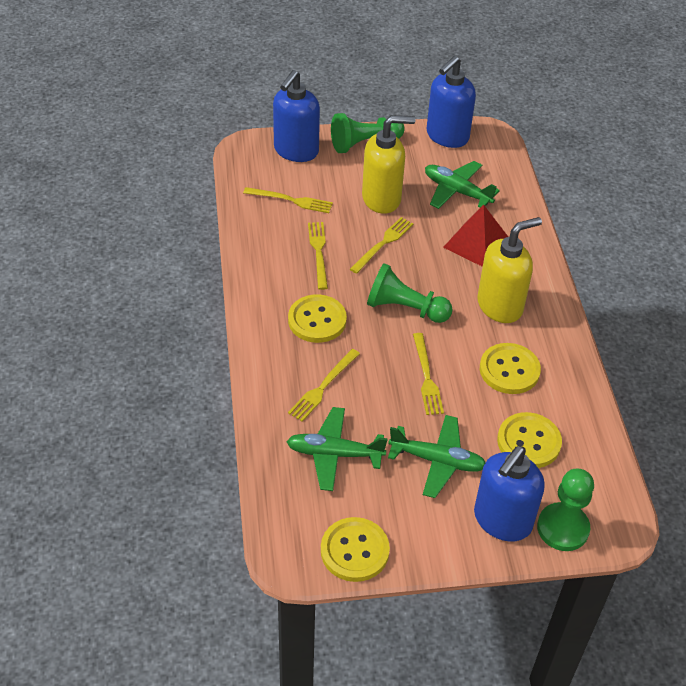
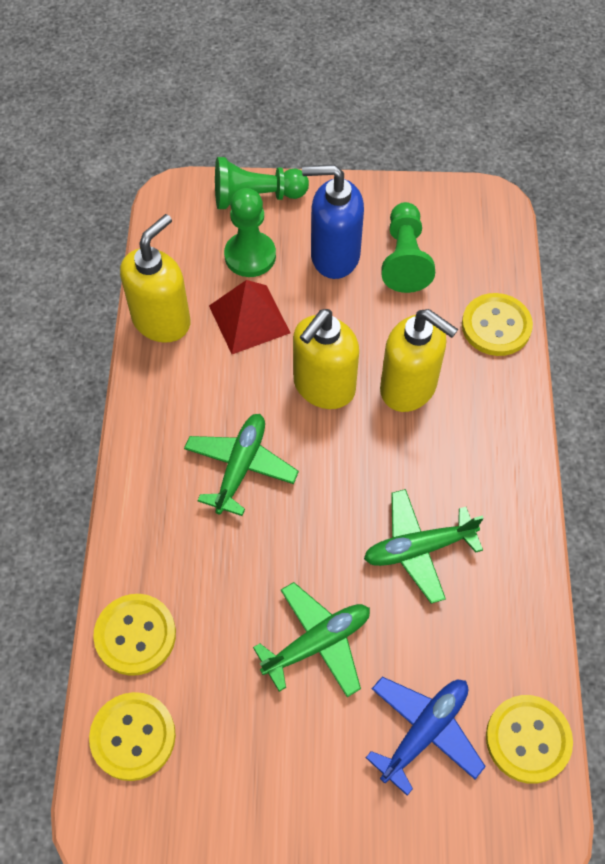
blue plane: 0 -> 1
blue soap dispenser: 3 -> 1
yellow fork: 5 -> 0
yellow soap dispenser: 2 -> 3

